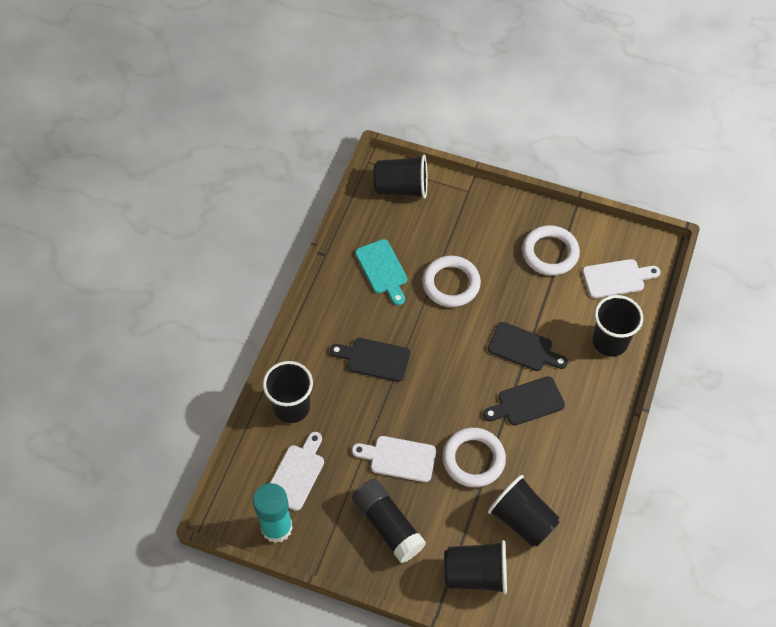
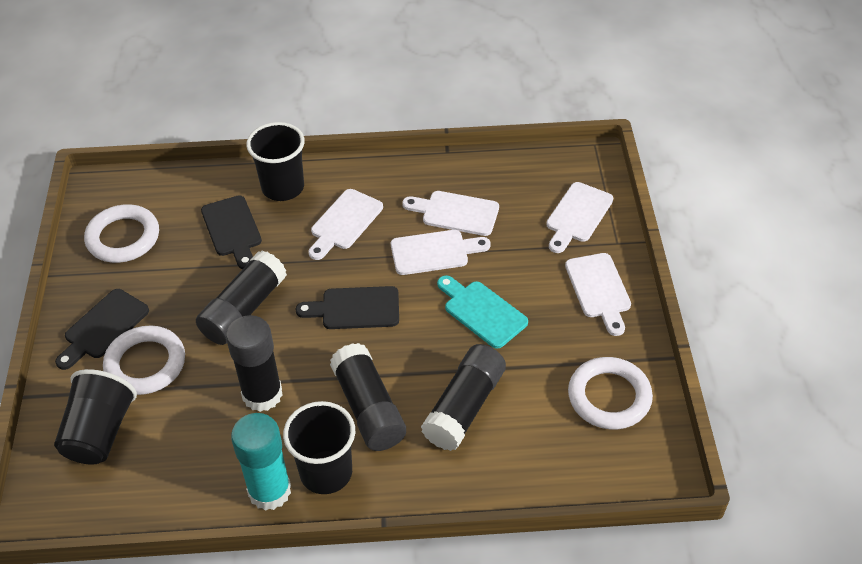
black cup: 5 -> 3
black glue stick: 1 -> 4
white cutting board: 3 -> 5

